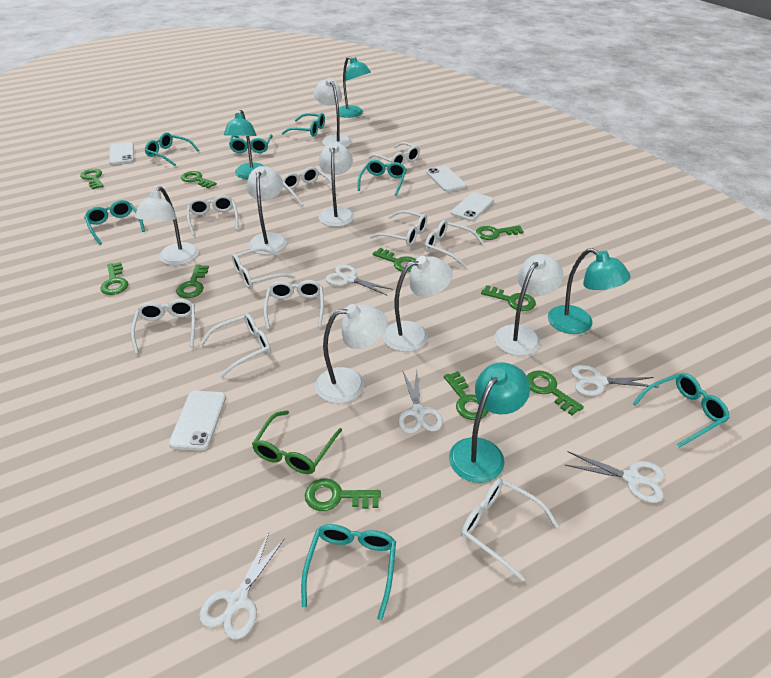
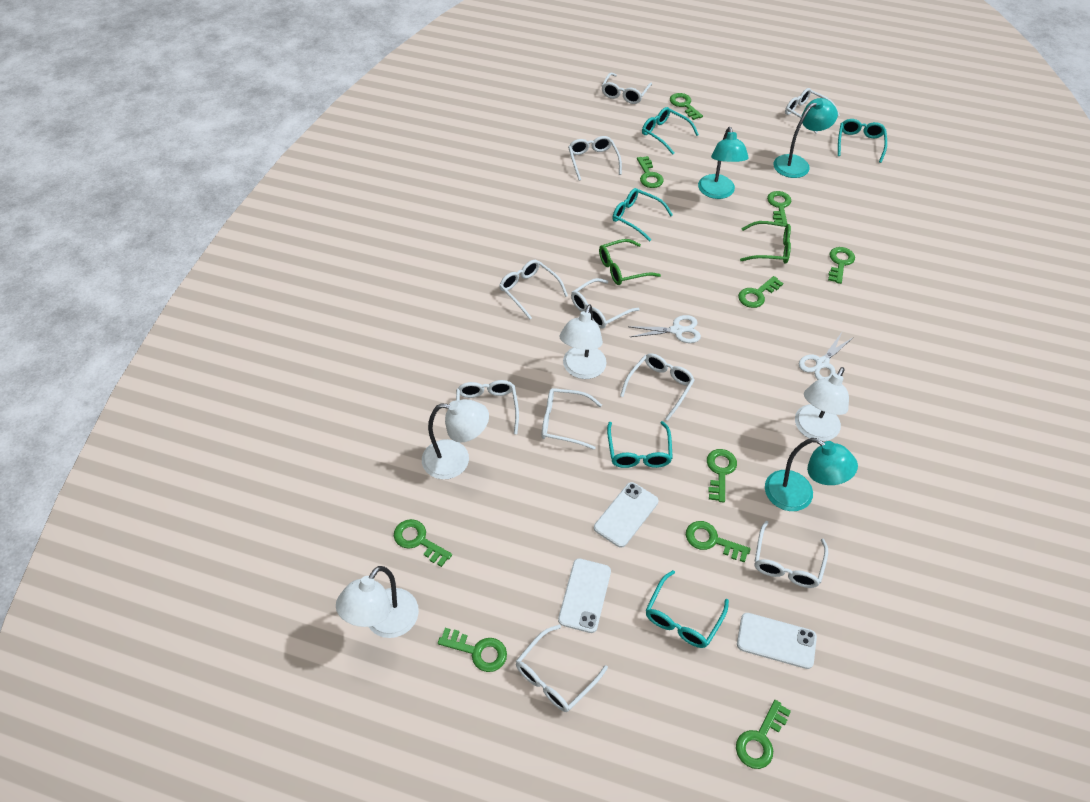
green glasses: 1 -> 2
turquoise glasses: 7 -> 5
turquoise lamp: 4 -> 3
white lamp: 7 -> 4
white phone: 4 -> 3
white scissors: 5 -> 2

